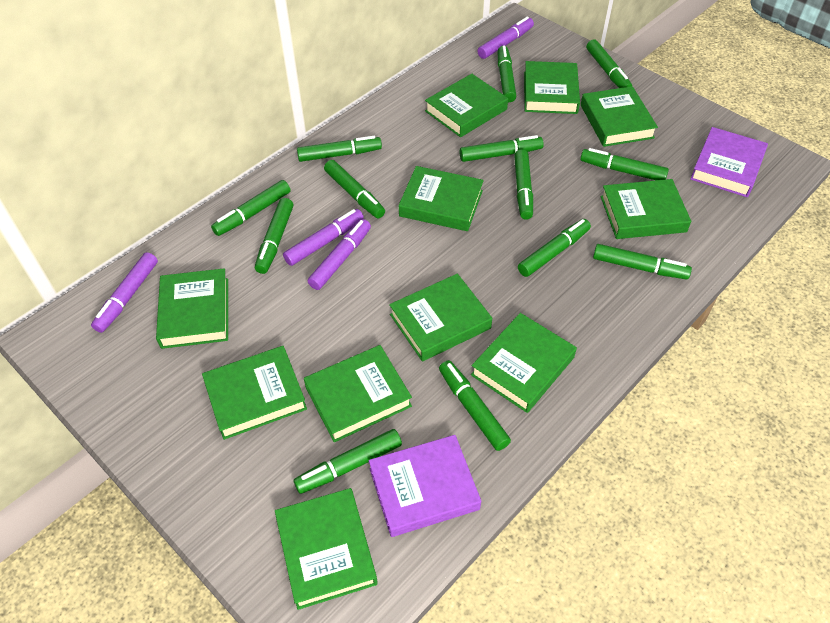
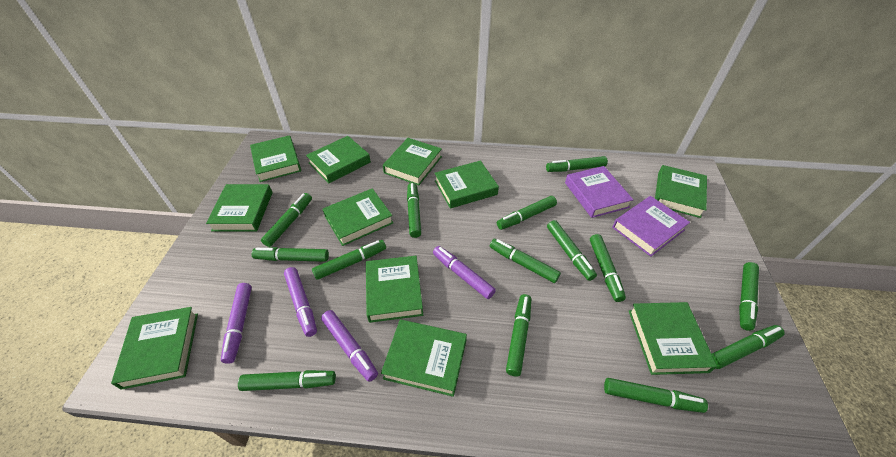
green marker: 13 -> 14

